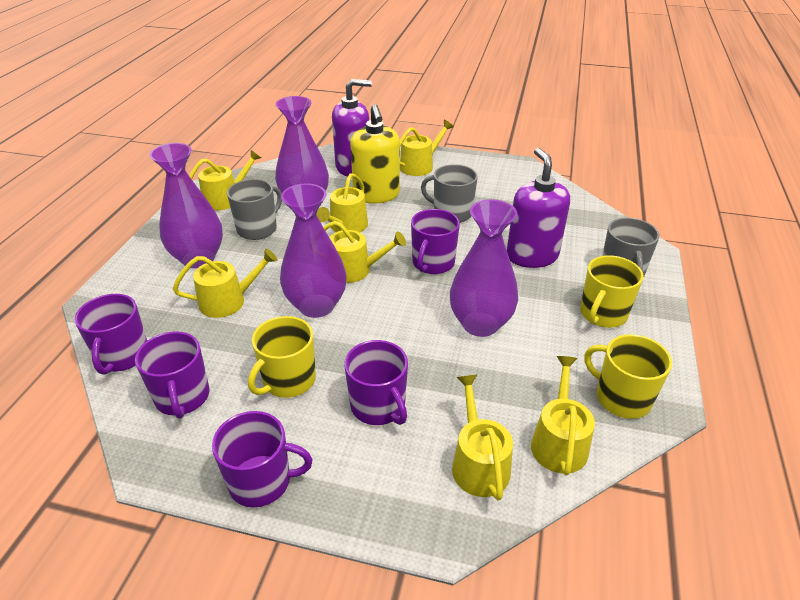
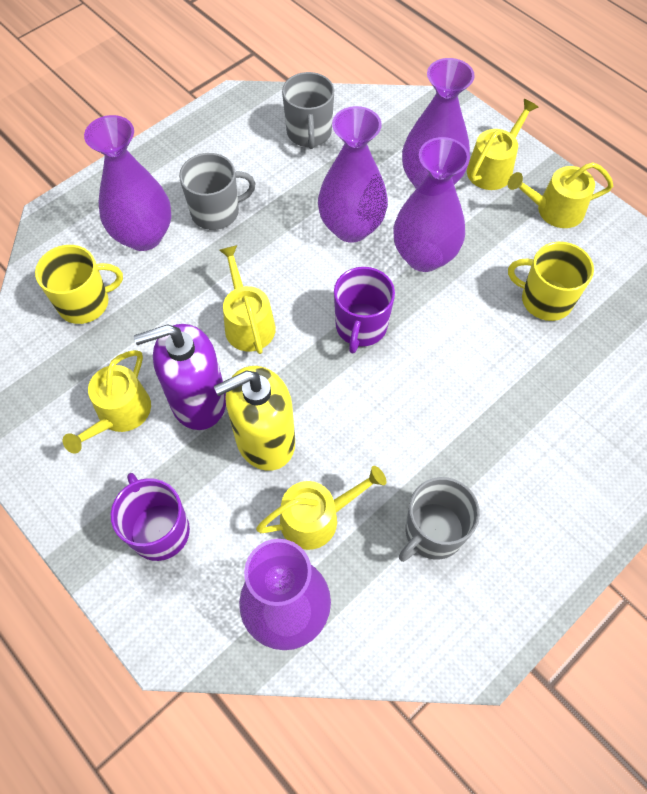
purple mug: 5 -> 2
purple soap dispenser: 2 -> 1
purple vase: 4 -> 5
yellow mug: 3 -> 2
yellow watering can: 7 -> 5

